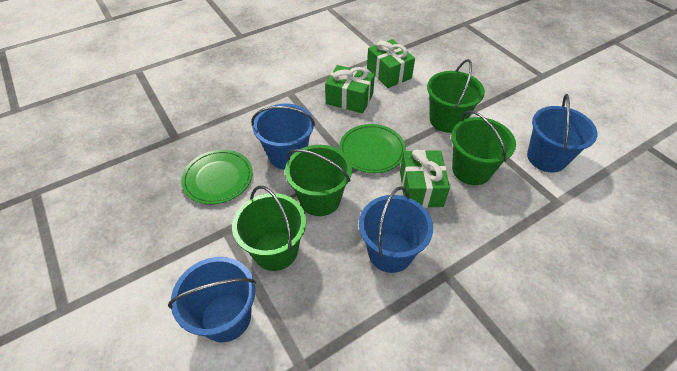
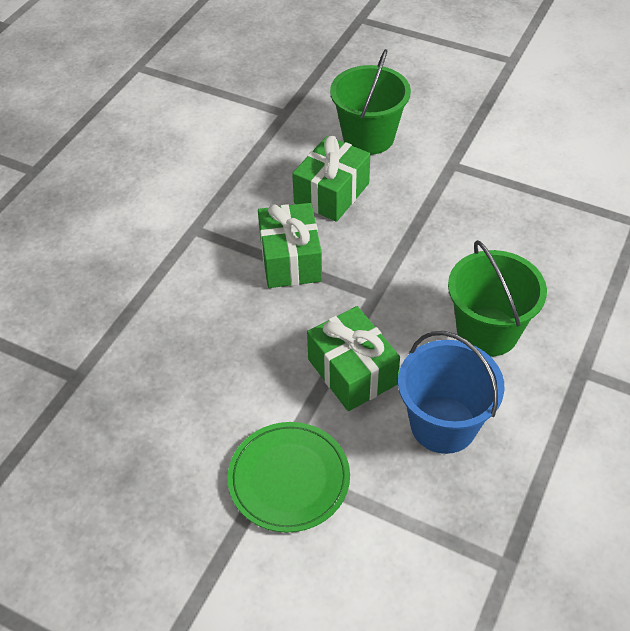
blue bucket: 4 -> 1
green bucket: 4 -> 2
green plate: 2 -> 1

